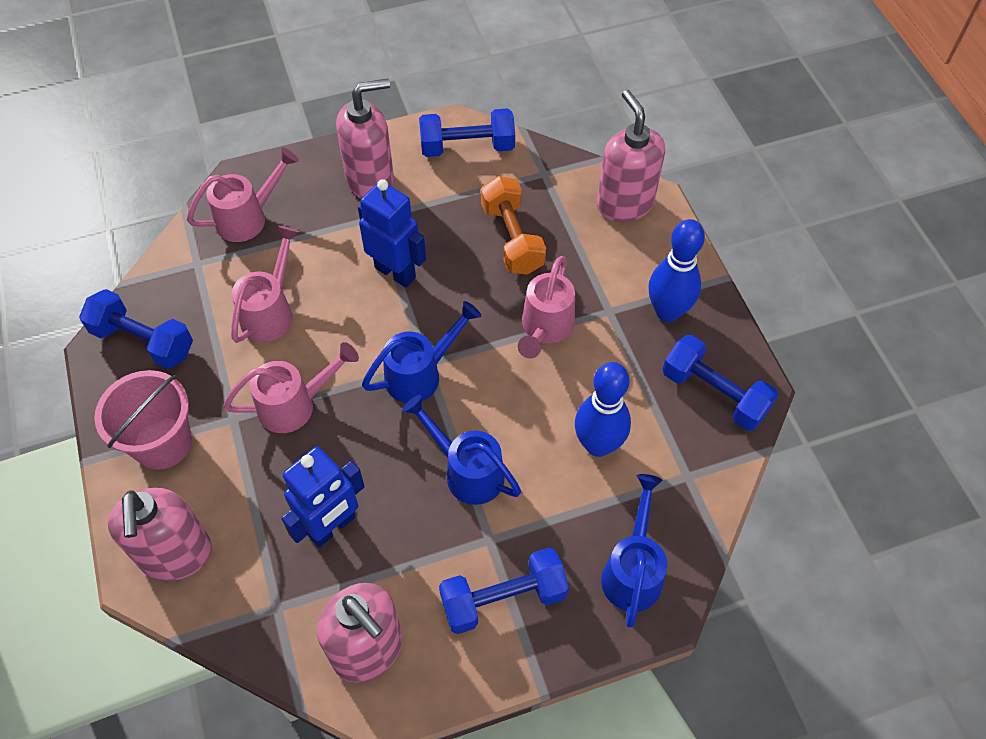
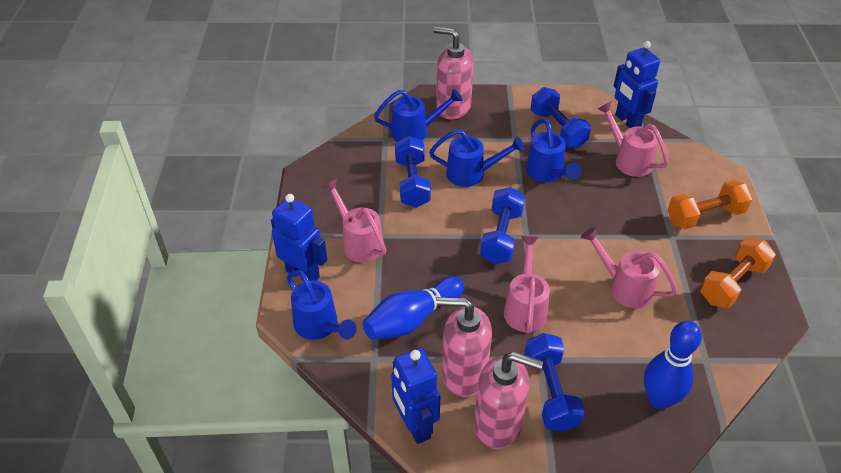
blue robot: 2 -> 3
blue watering can: 3 -> 4
orange dumbbell: 1 -> 2
pink bucket: 1 -> 0
pink soap dispenser: 4 -> 3

